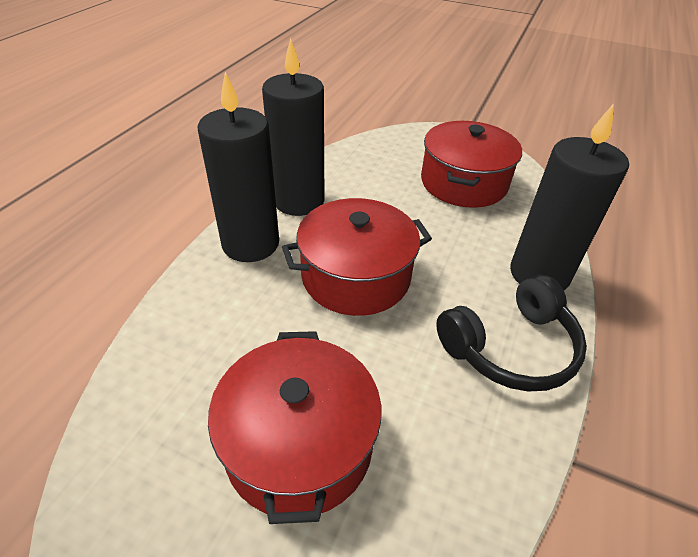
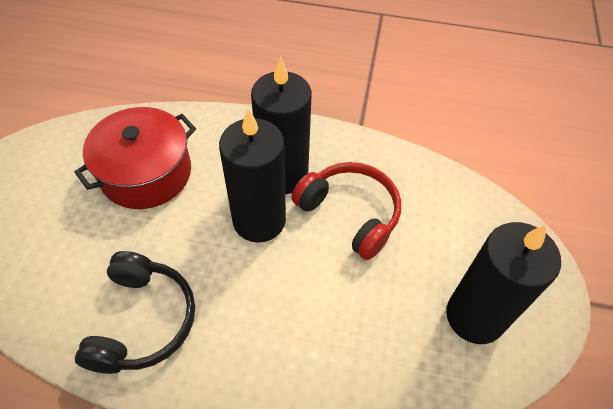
red headphones: 0 -> 1
red pot: 3 -> 1

